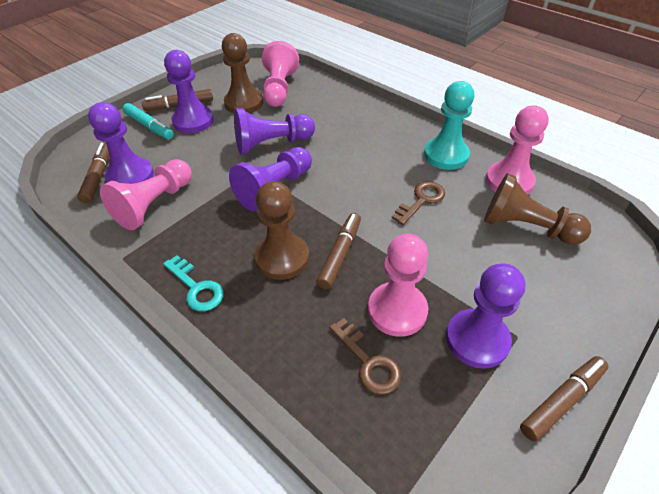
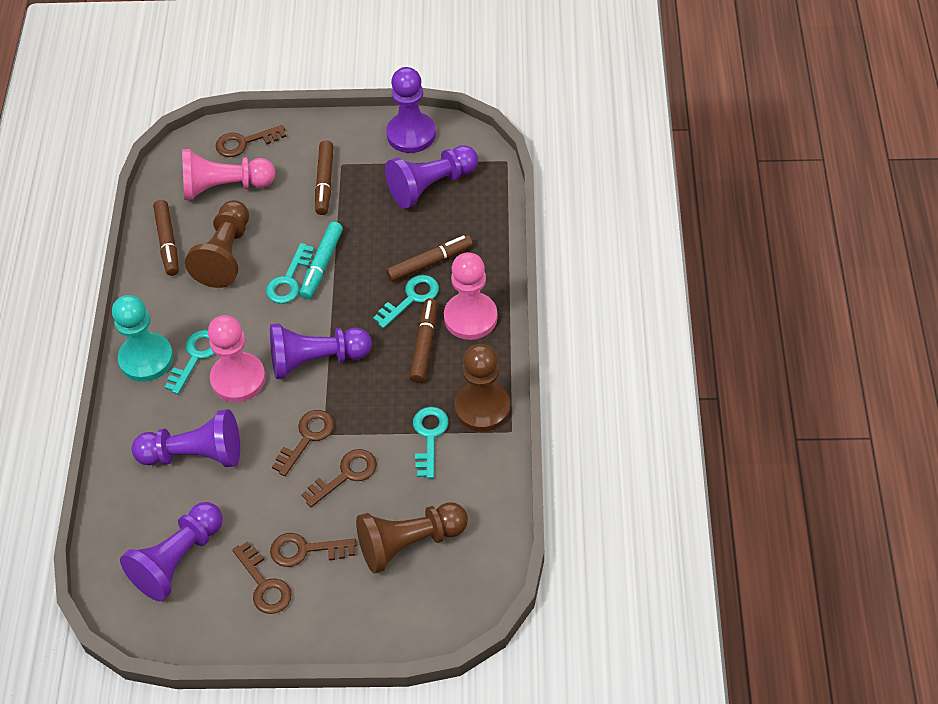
brown key: 2 -> 5
pink pawn: 4 -> 3
turquoise key: 1 -> 4

